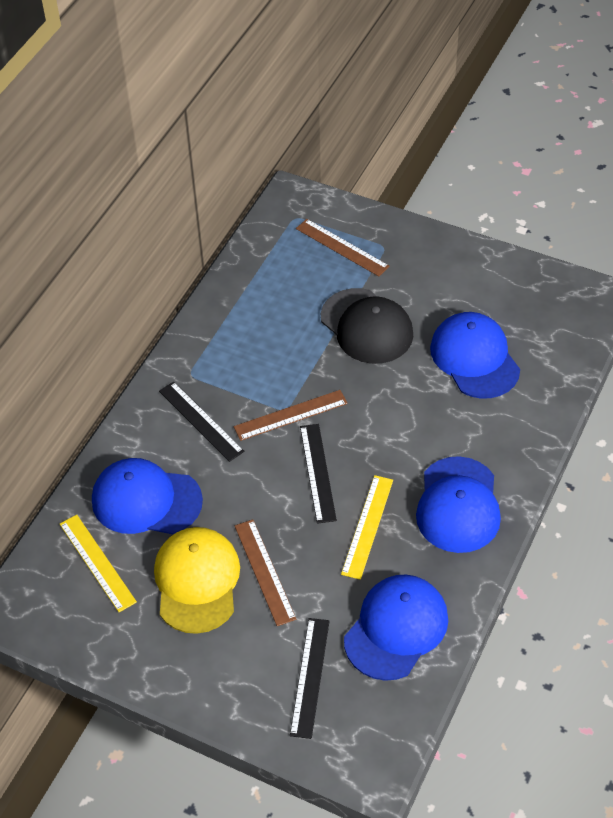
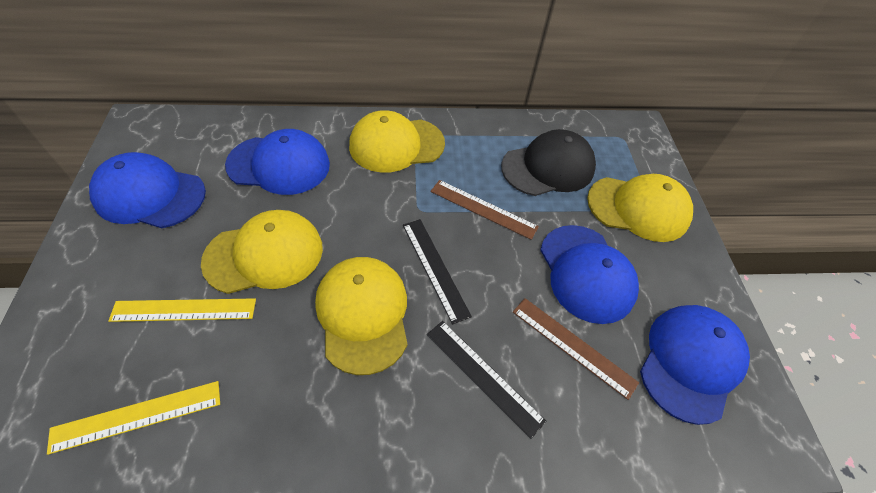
black ruler: 3 -> 2
brown ruler: 3 -> 2
yellow cap: 1 -> 4

